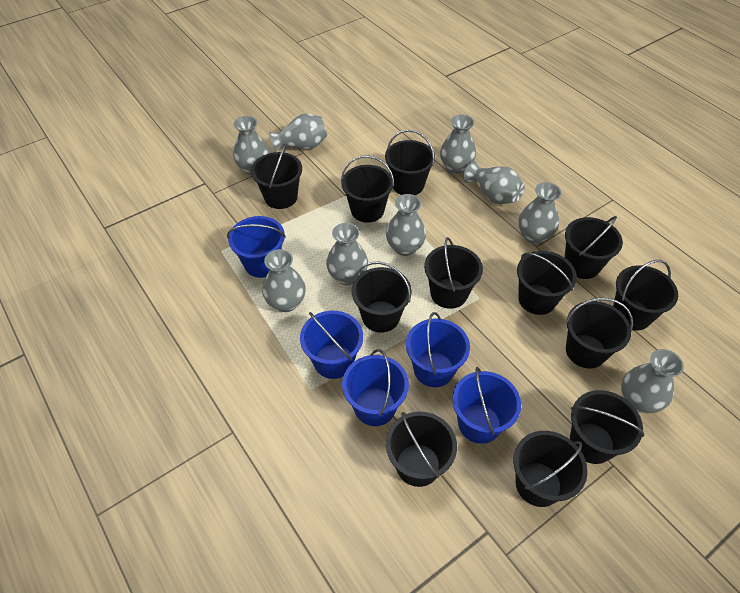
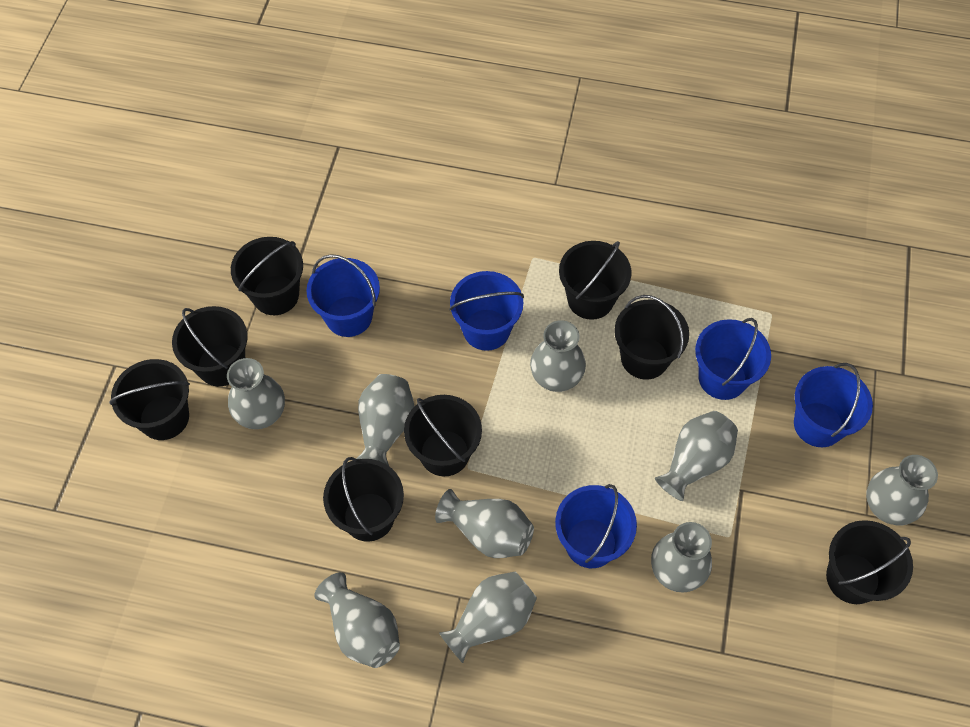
black bucket: 12 -> 8

